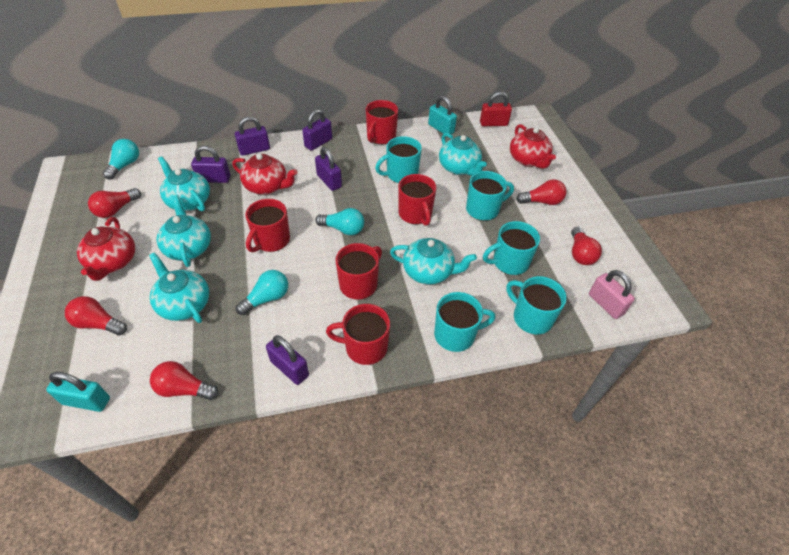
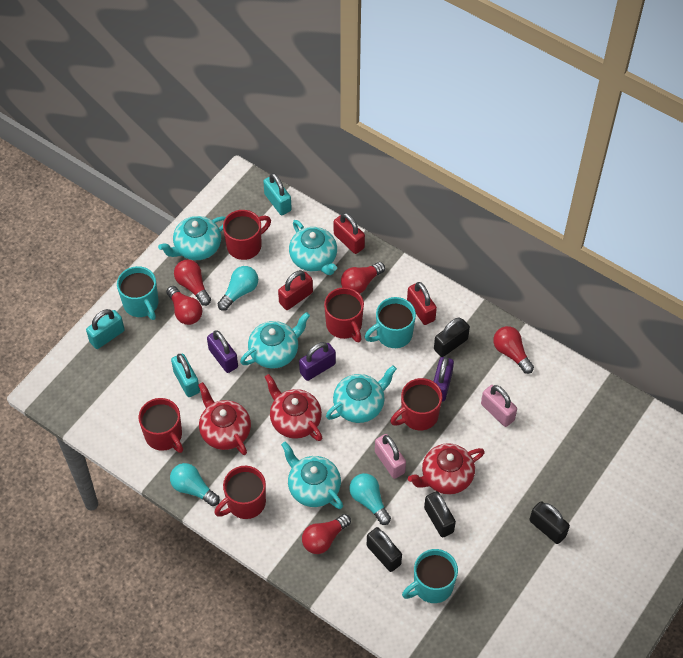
black padlock: 0 -> 4
pink padlock: 1 -> 2
purple padlock: 5 -> 3
red padlock: 1 -> 3
turquoise mug: 5 -> 3
turquoise padlock: 2 -> 3

